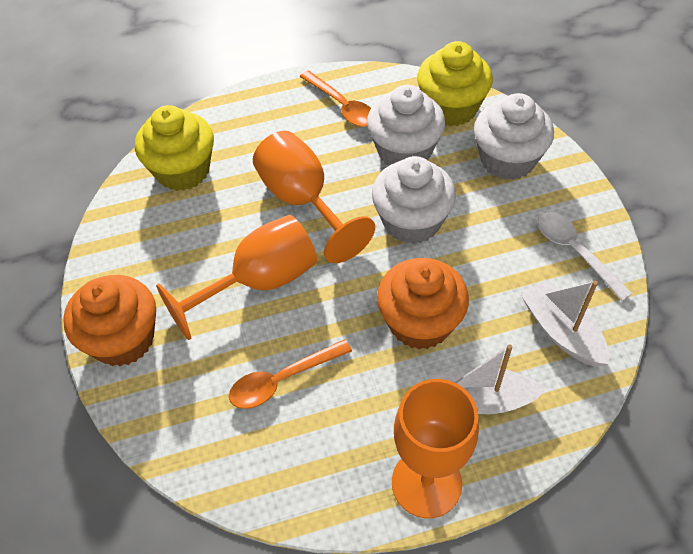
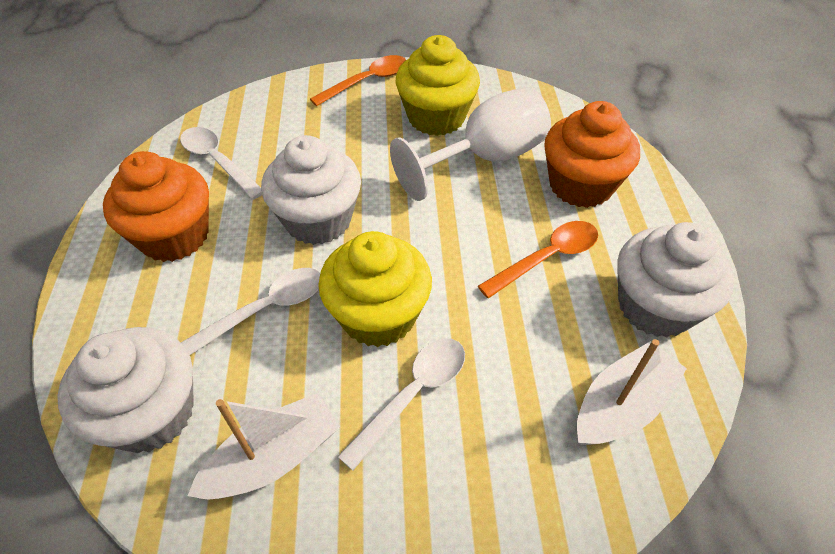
orange goblet: 3 -> 0
white goblet: 0 -> 1
white spoon: 1 -> 3

